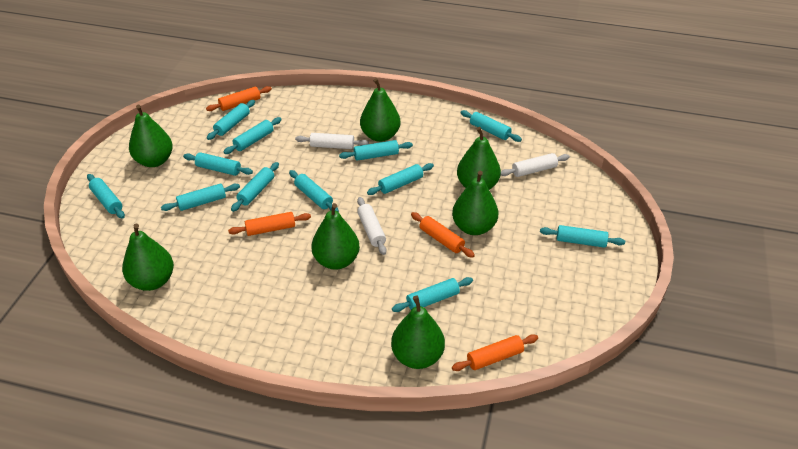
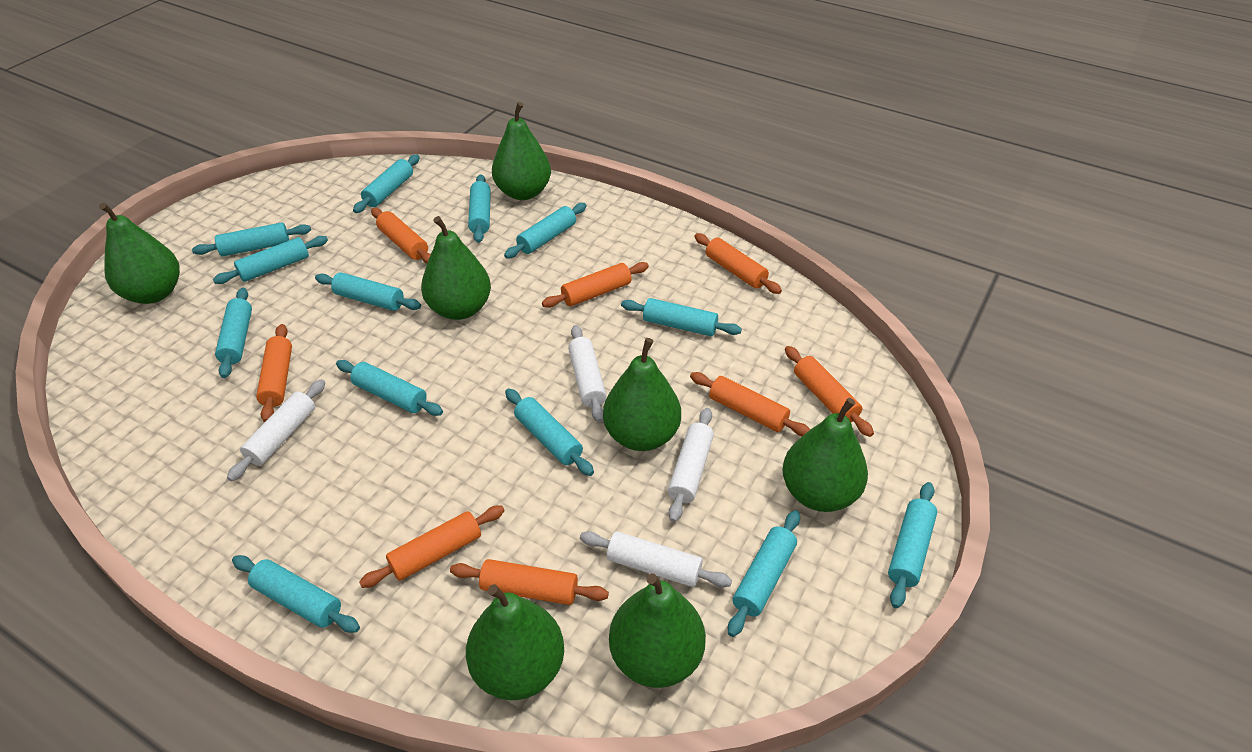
orange rolling pin: 4 -> 8
turquoise rolling pin: 12 -> 13
white rolling pin: 3 -> 4

